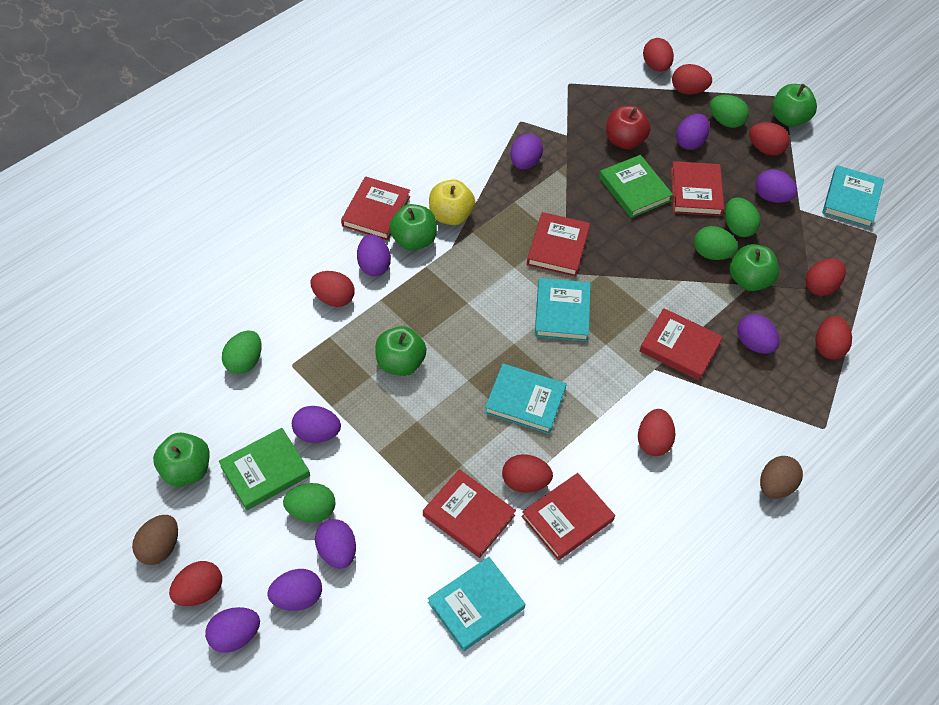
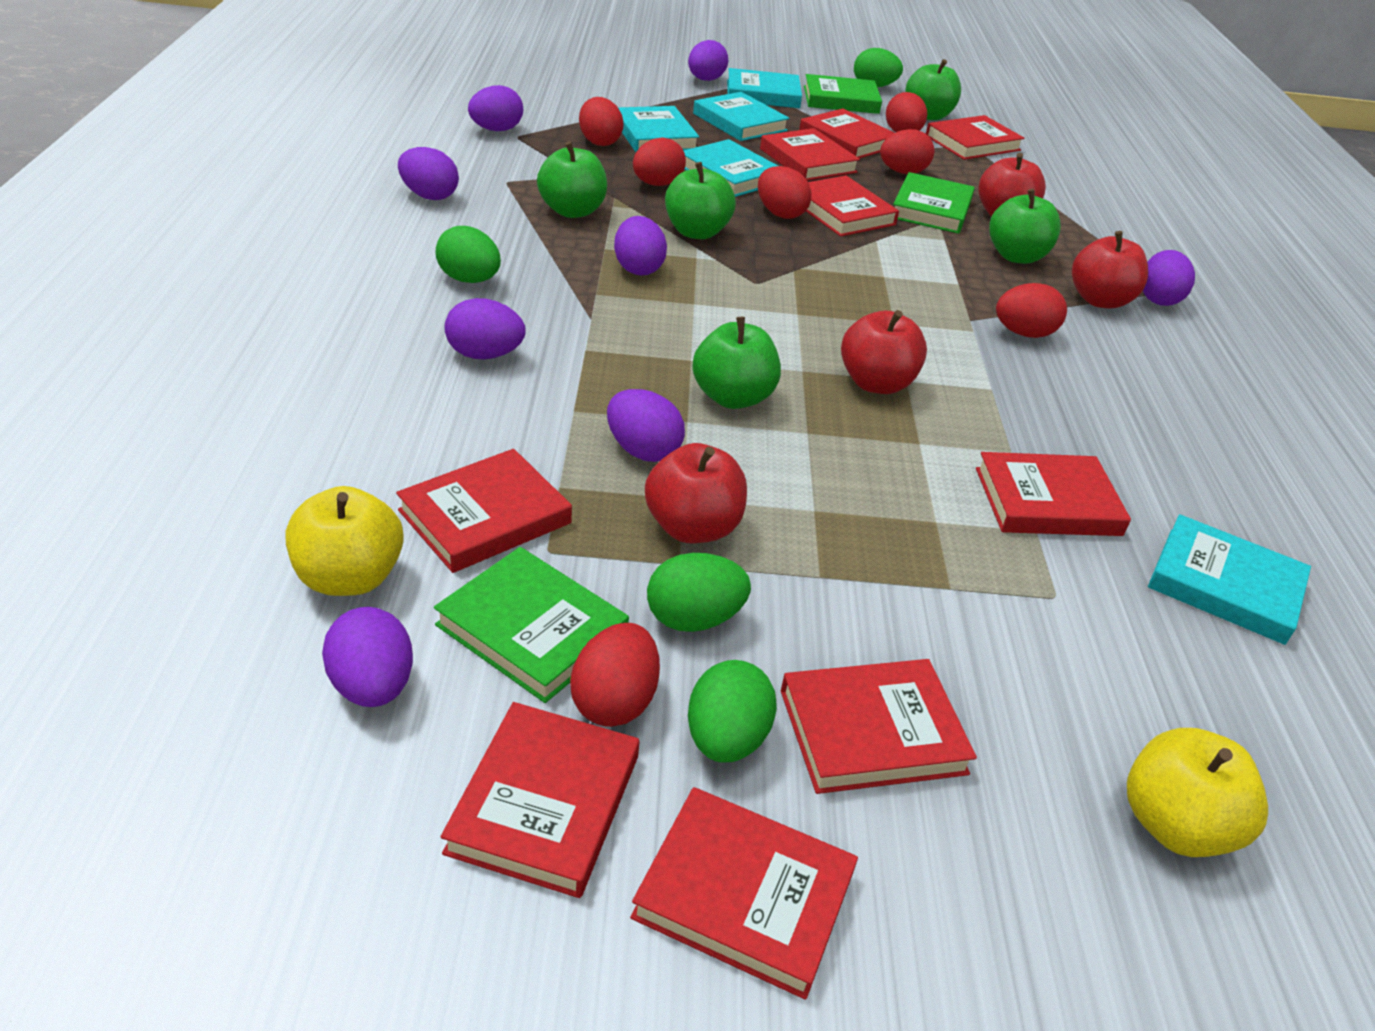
brown egg: 2 -> 0
green book: 2 -> 3
green egg: 5 -> 4
purple egg: 9 -> 8
red apple: 1 -> 4
red book: 6 -> 9
red egg: 9 -> 7
turquoise book: 4 -> 5
yellow apple: 1 -> 2

